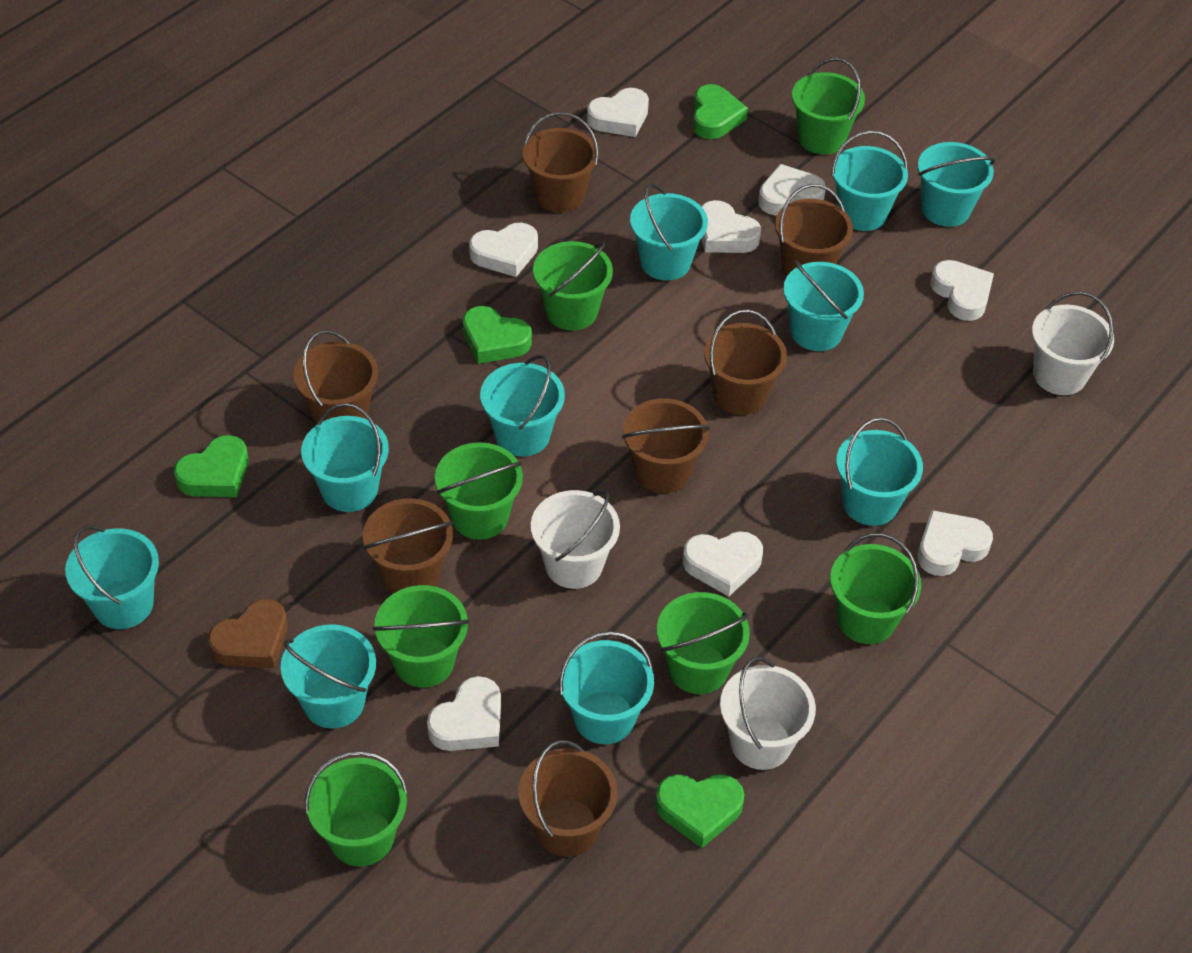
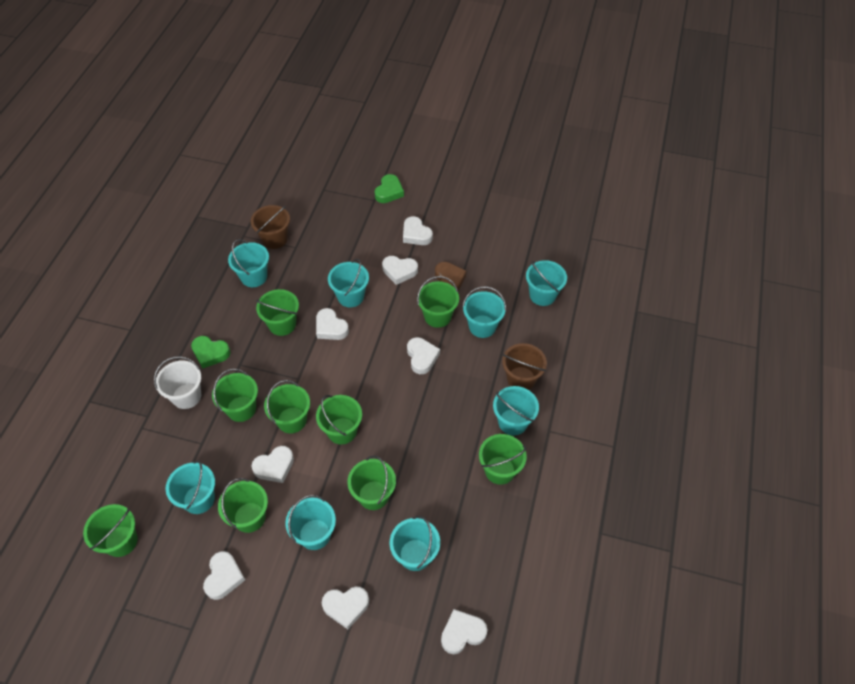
brown bucket: 7 -> 2
green bucket: 7 -> 9
green heart: 4 -> 2
turquoise bucket: 10 -> 8
white bucket: 3 -> 1

